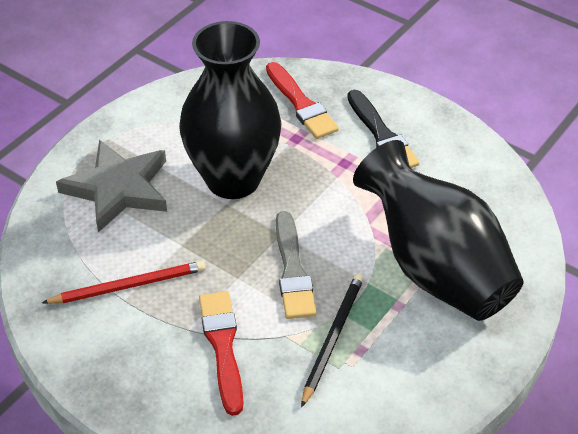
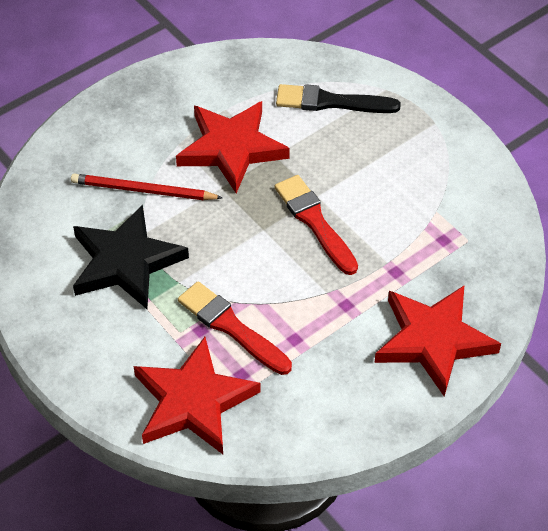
black pencil: 1 -> 0
black star: 0 -> 1
black vase: 2 -> 0
grey brush: 1 -> 0
grey star: 1 -> 0
red star: 0 -> 3

